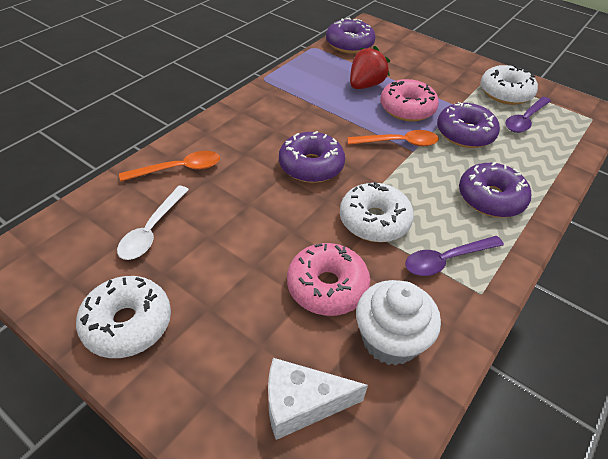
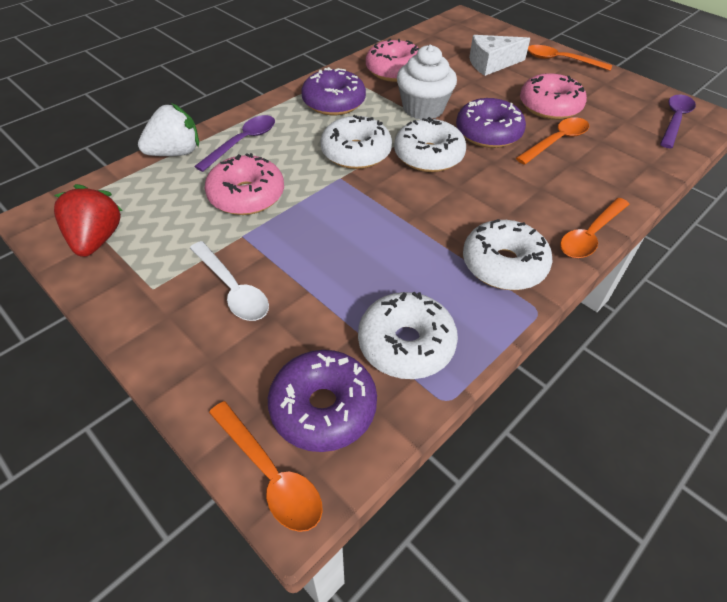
orange spoon: 2 -> 4
pink donut: 2 -> 3
purple donut: 4 -> 3
white donut: 3 -> 4
white strawberry: 0 -> 1

